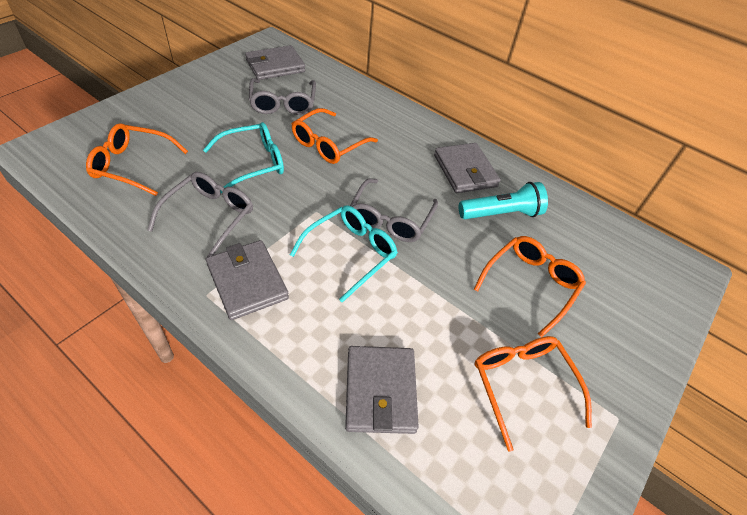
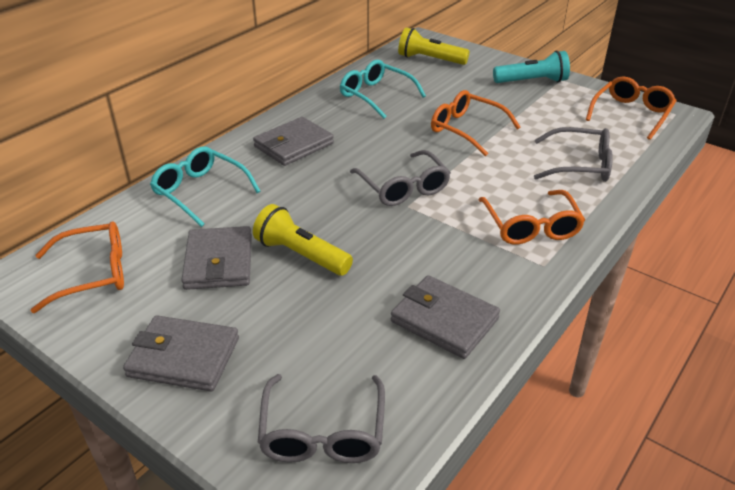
yellow flashlight: 0 -> 2

